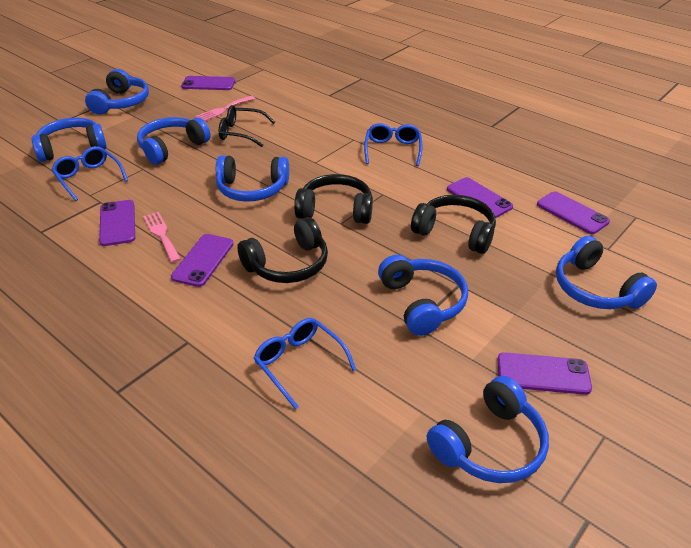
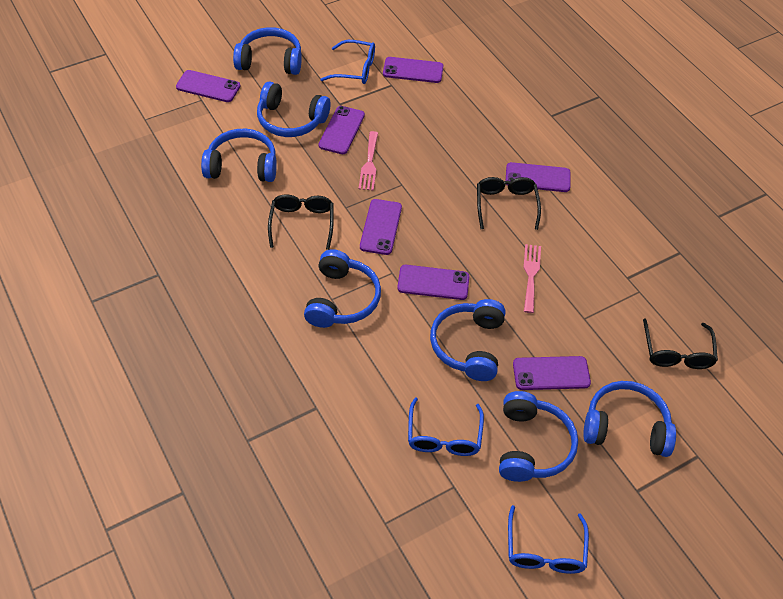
black glasses: 1 -> 3
black headphones: 3 -> 0
purple phone: 6 -> 7

